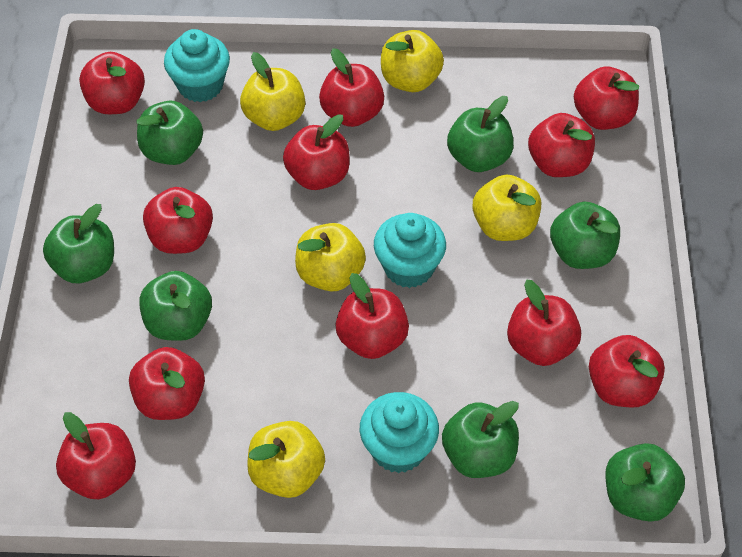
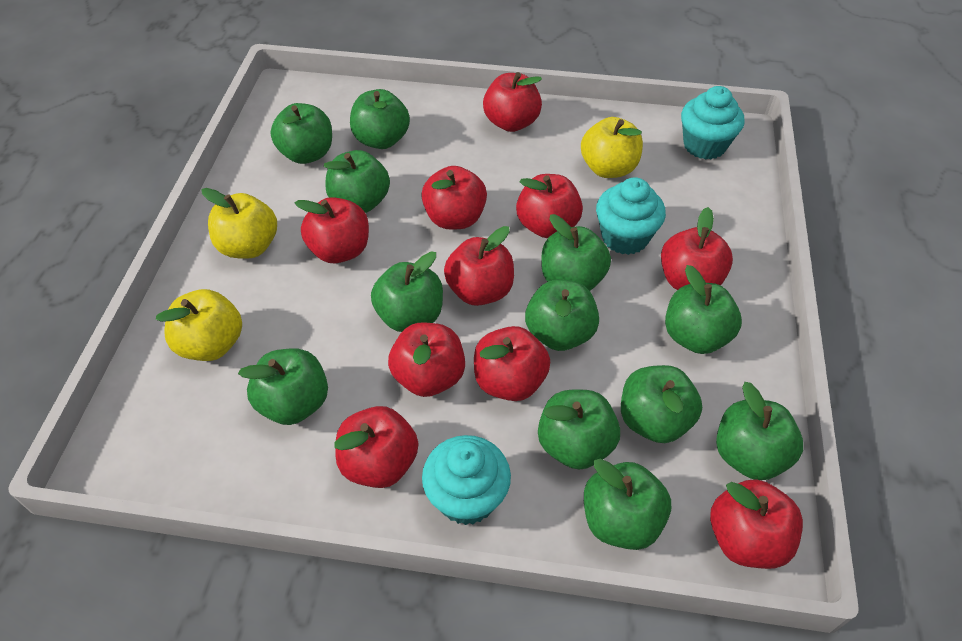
green apple: 7 -> 12
red apple: 11 -> 10
yellow apple: 5 -> 3

